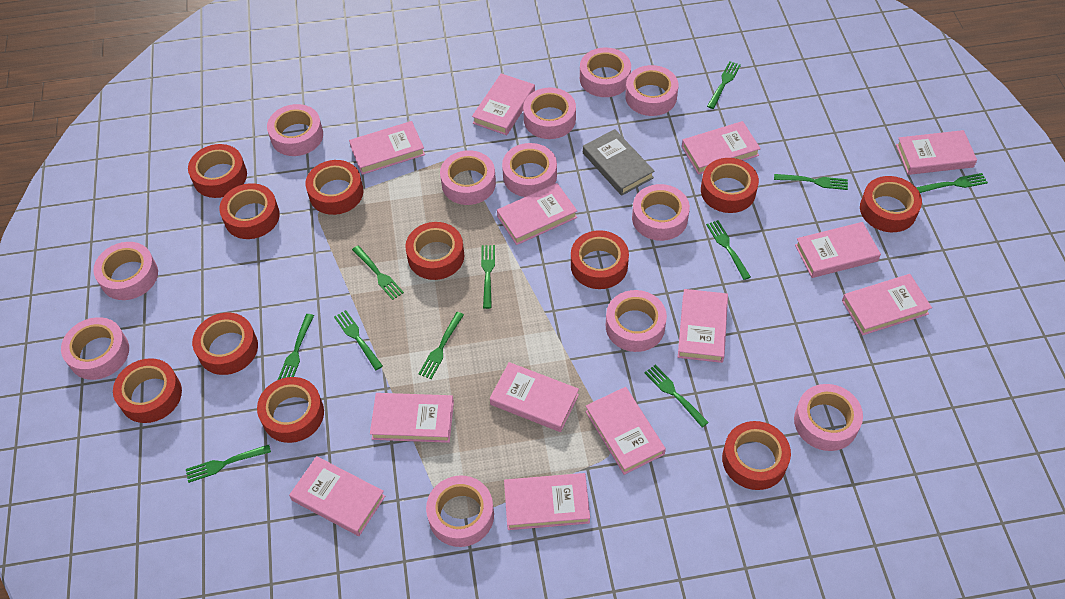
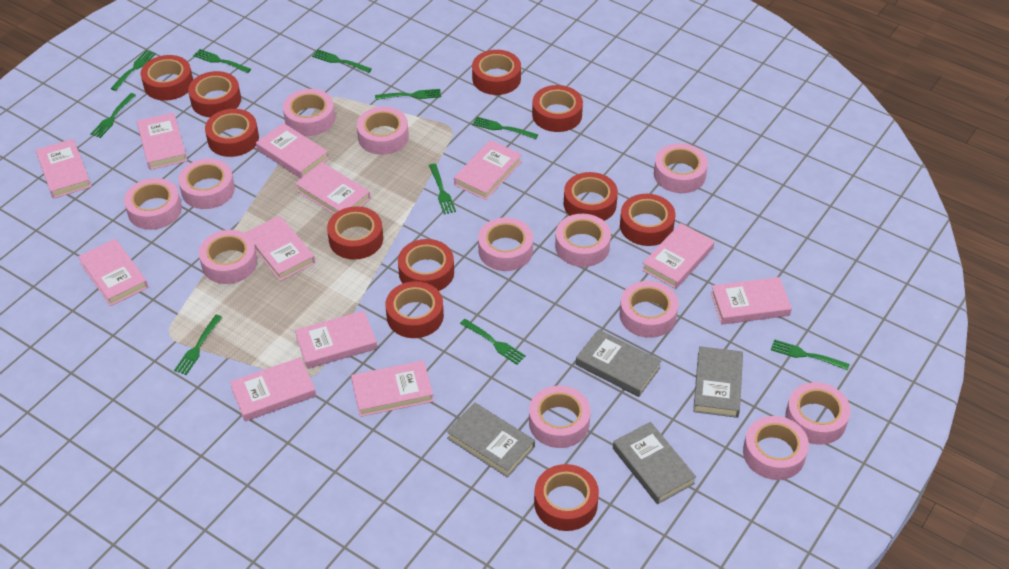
green fork: 11 -> 10
grey book: 1 -> 4
pink book: 13 -> 12

